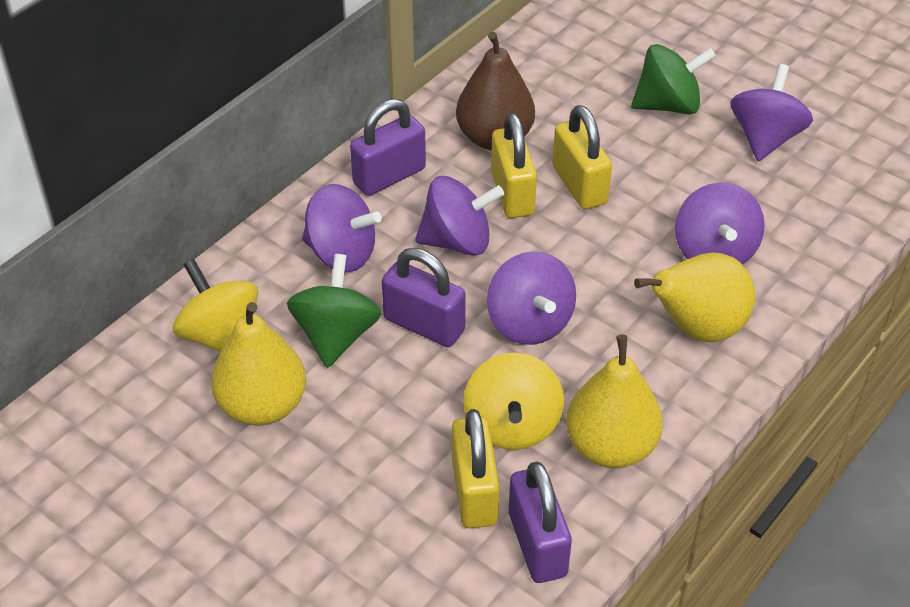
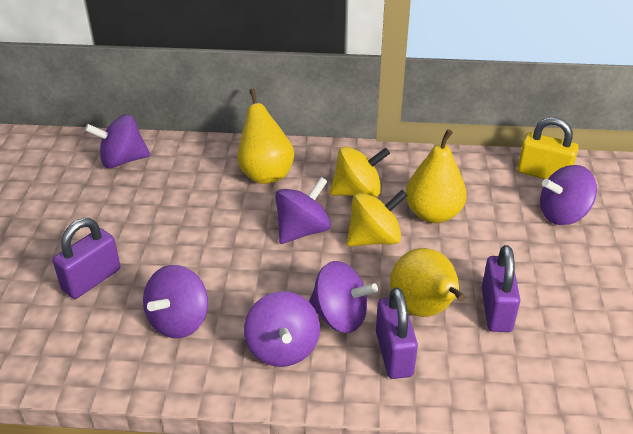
brown pear: 1 -> 0
green spinning top: 2 -> 0
purple spinning top: 5 -> 6
yellow padlock: 3 -> 1

